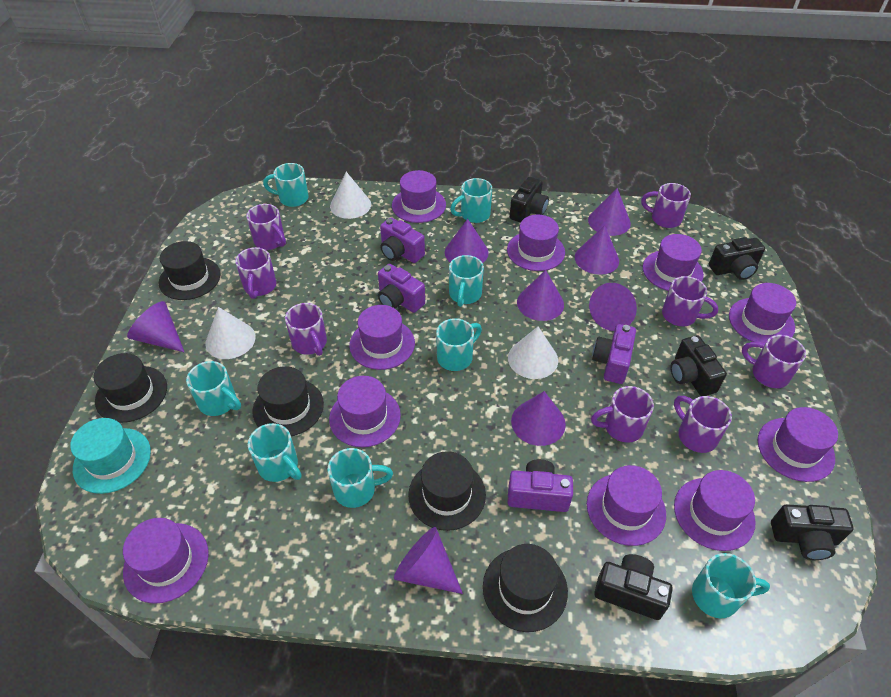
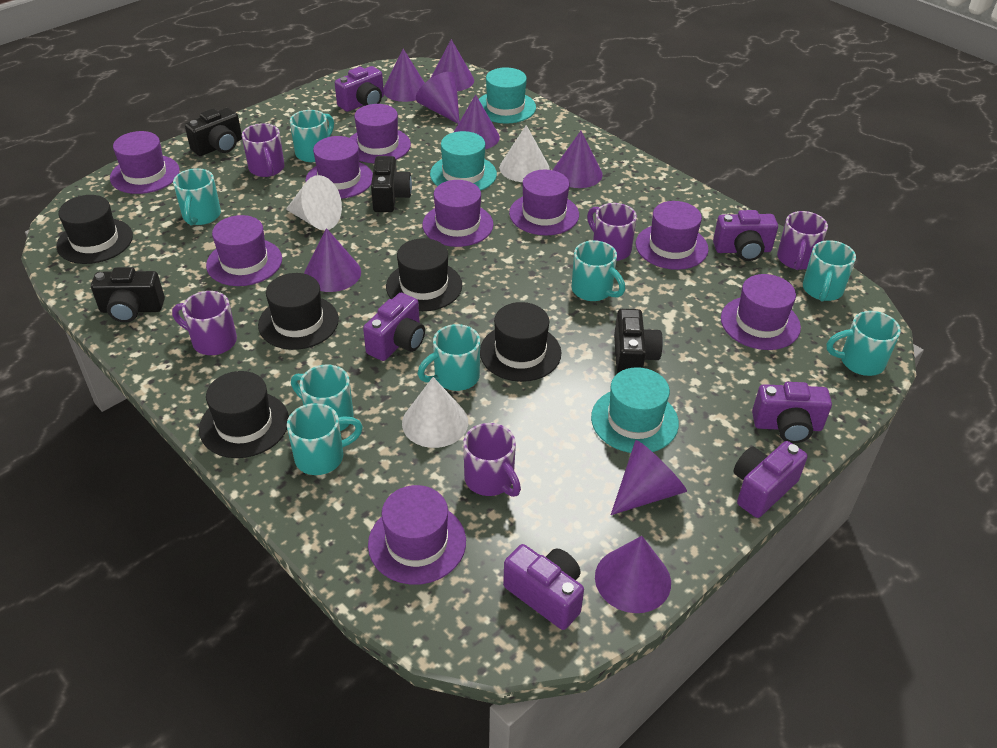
black camera: 5 -> 4
purple camera: 4 -> 6
purple hat: 10 -> 9
purple mug: 8 -> 5
turquoise hat: 1 -> 3

